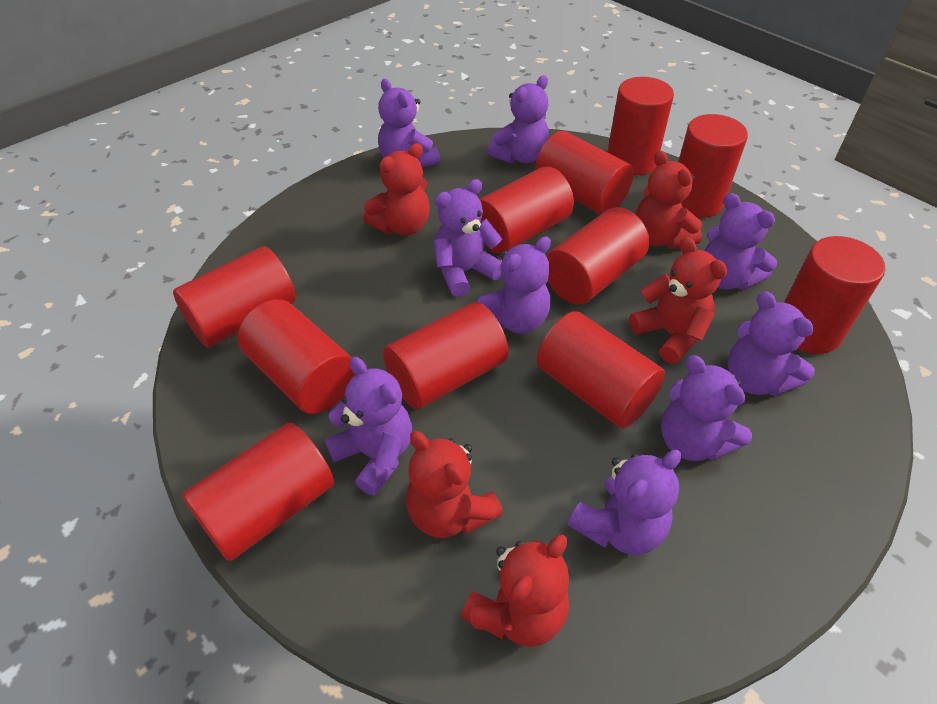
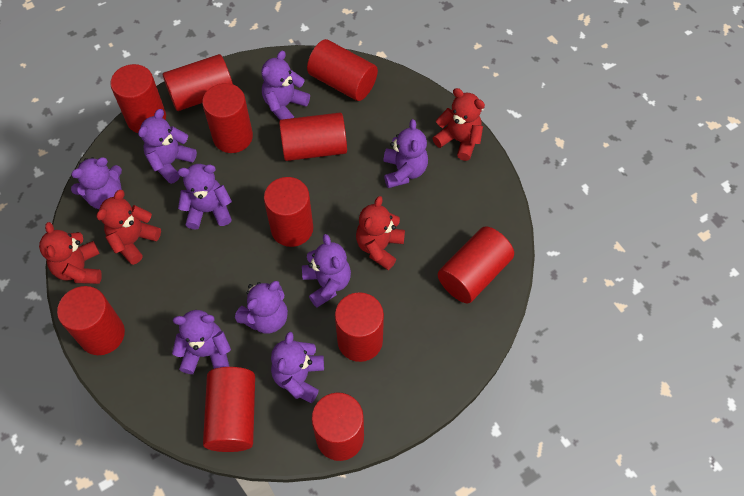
red teddy bear: 5 -> 4

